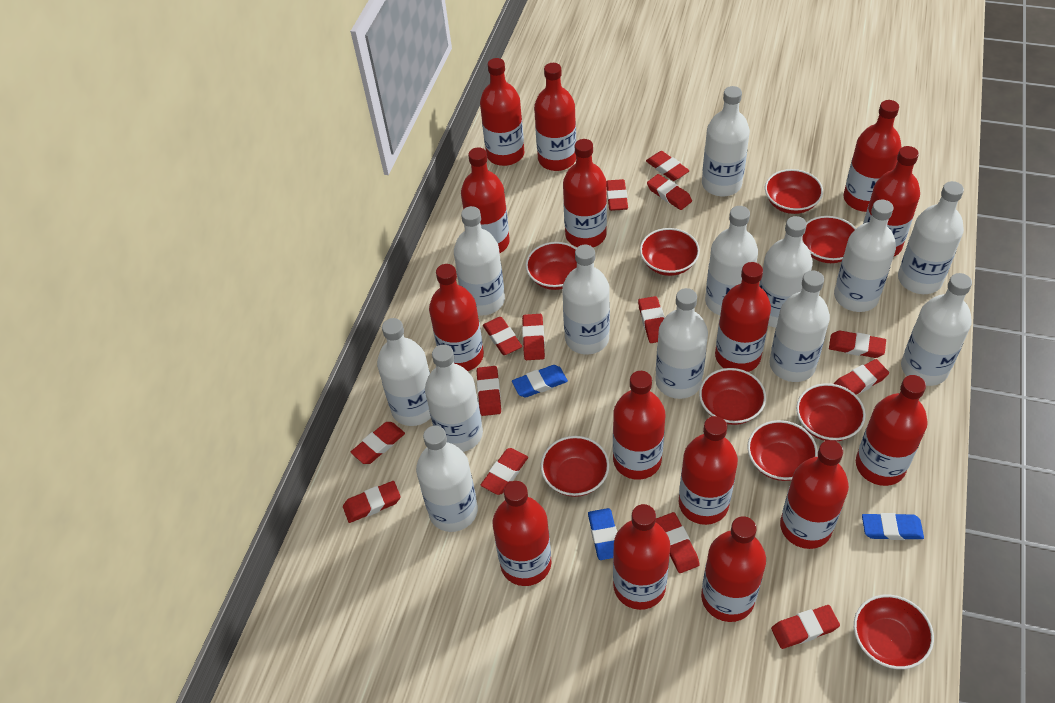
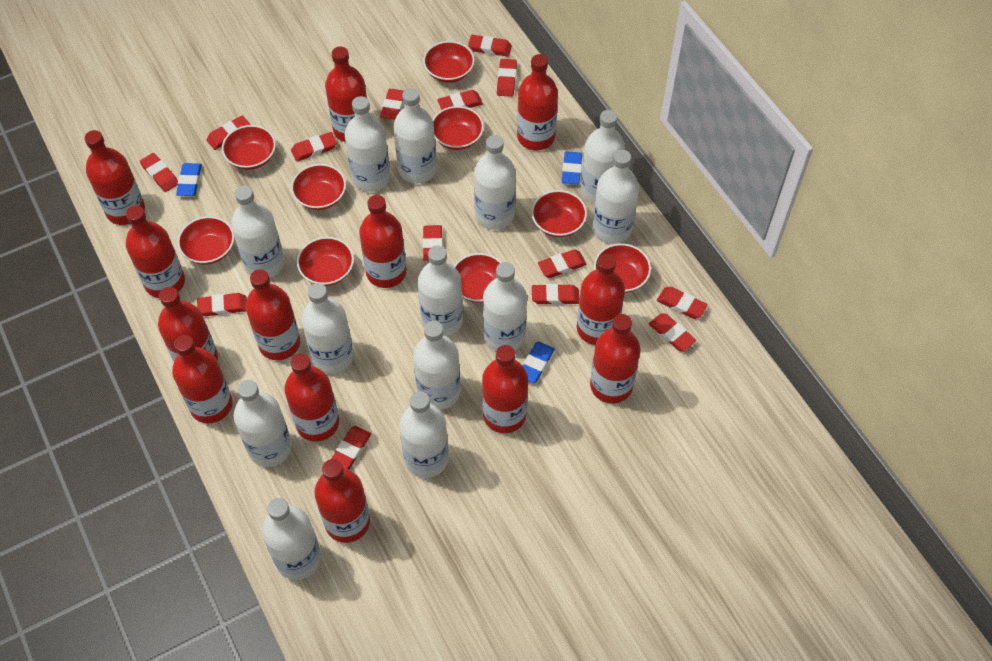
red bottle: 15 -> 13

